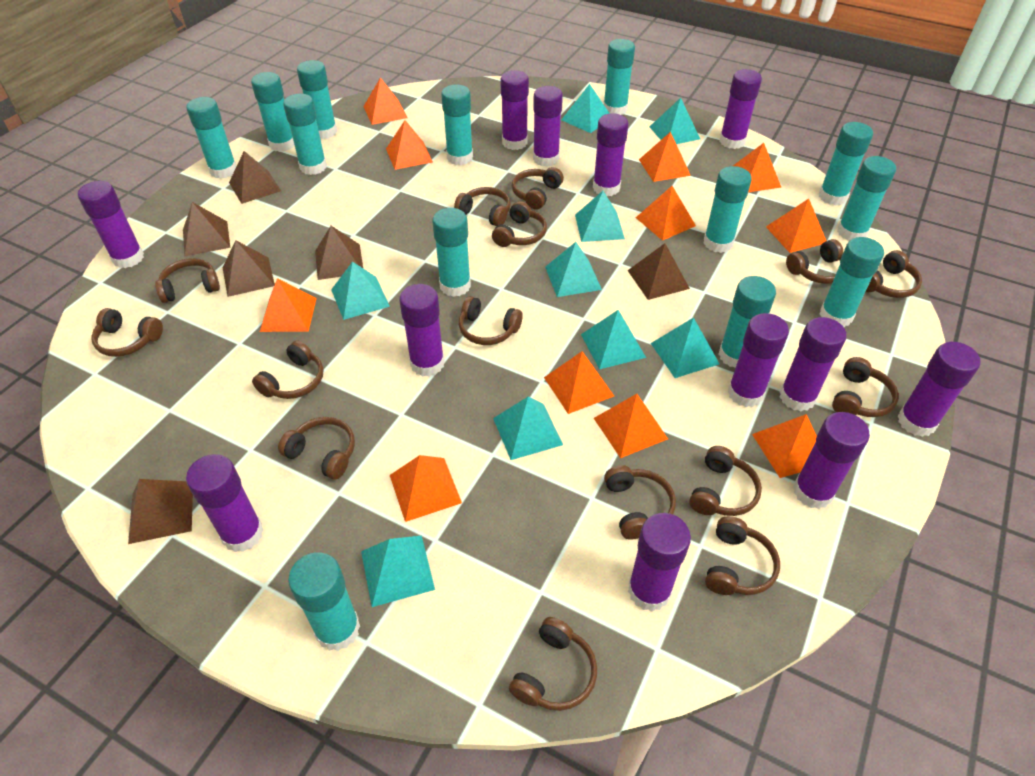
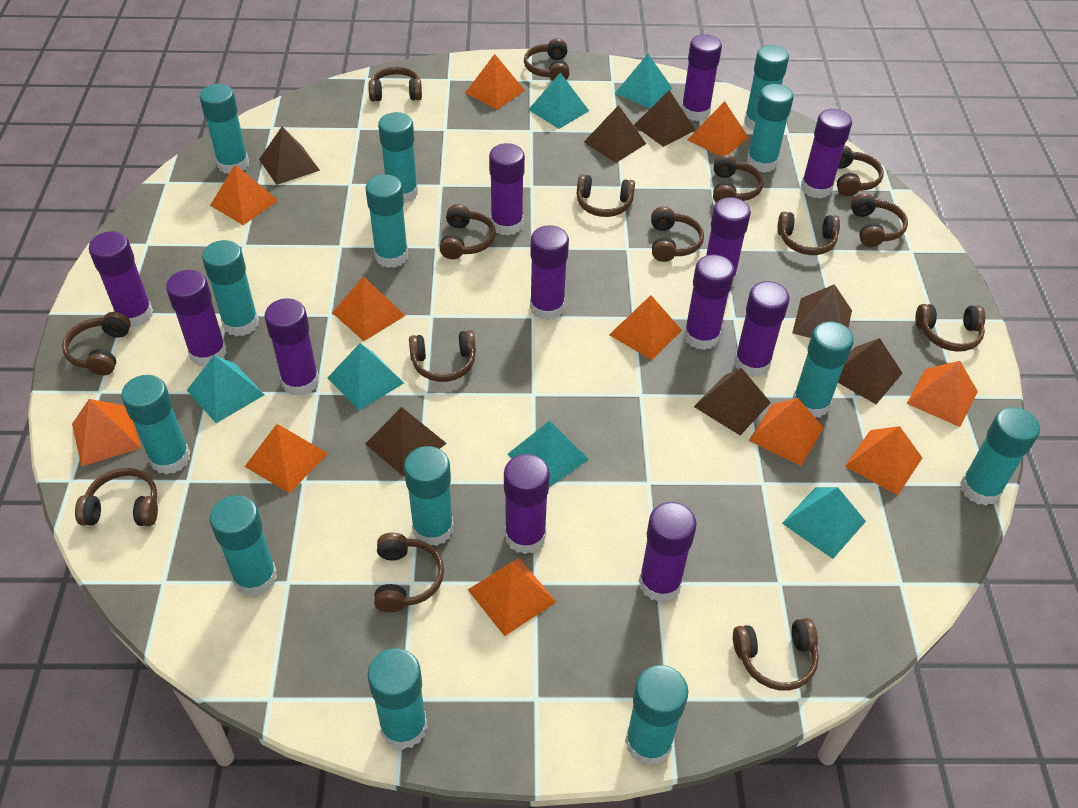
brown pyramid: 6 -> 7
turquoise pyramid: 9 -> 6

